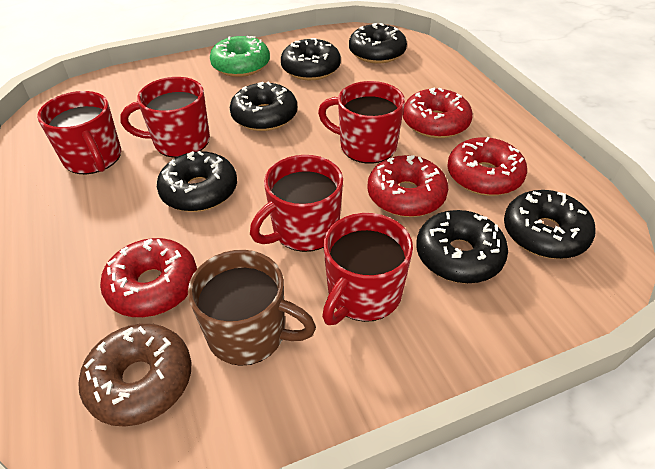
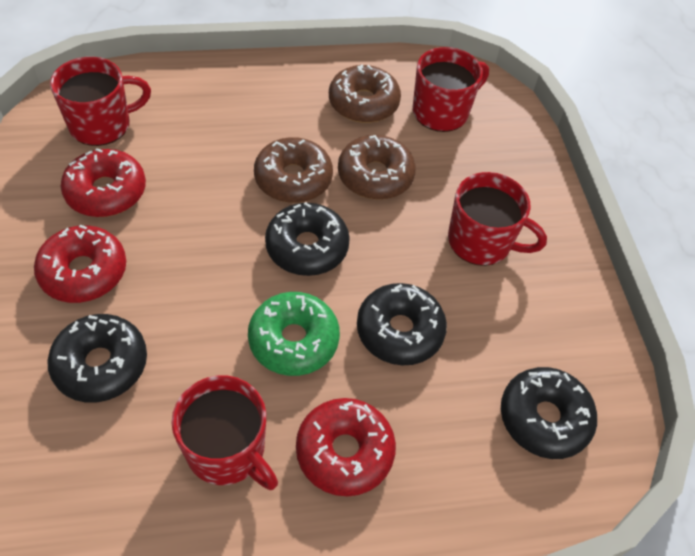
black donut: 6 -> 4
brown donut: 1 -> 3
brown mug: 1 -> 0
red donut: 4 -> 3
red mug: 5 -> 4

